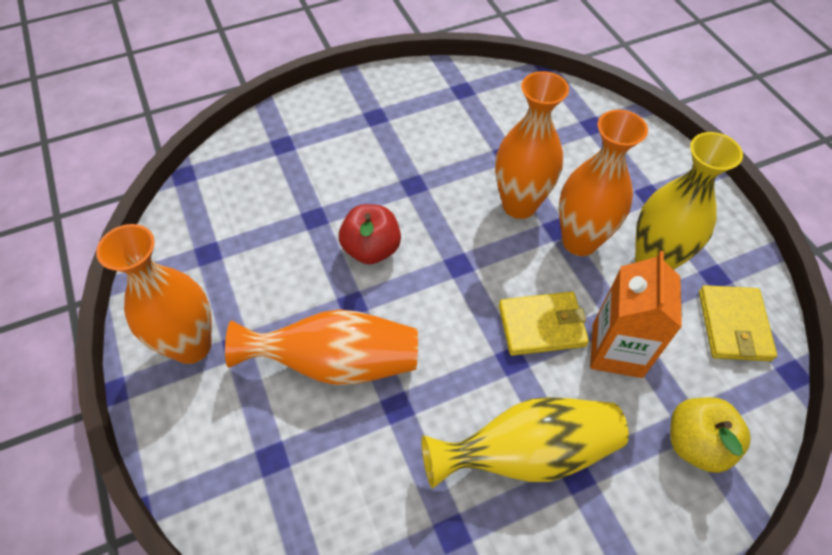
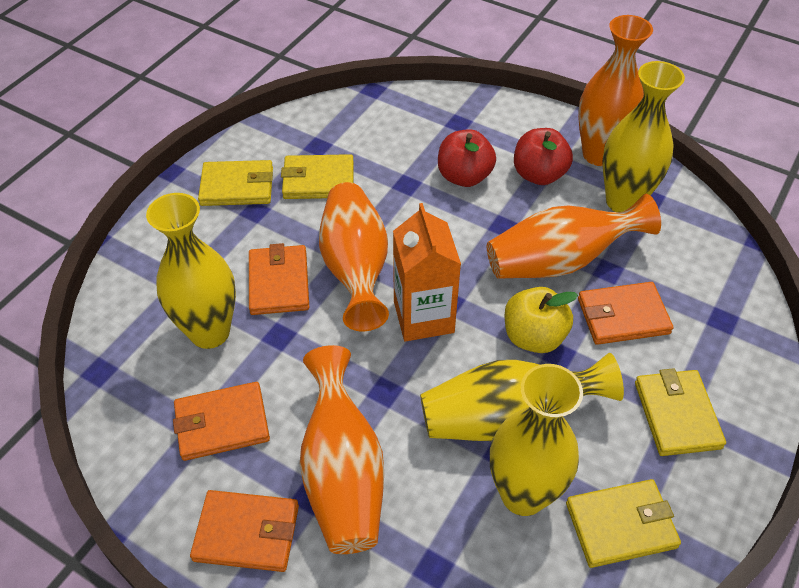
orange wallet: 0 -> 4
red apple: 1 -> 2
yellow vase: 2 -> 4
yellow wallet: 2 -> 4

